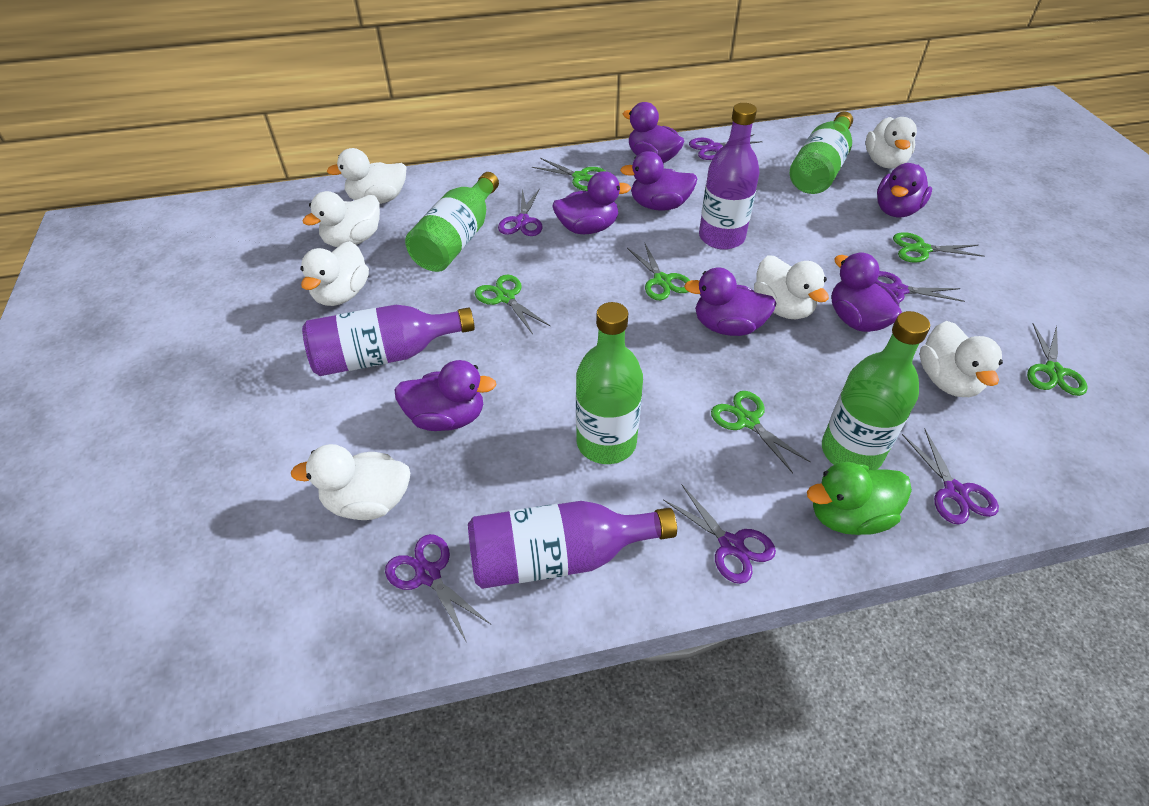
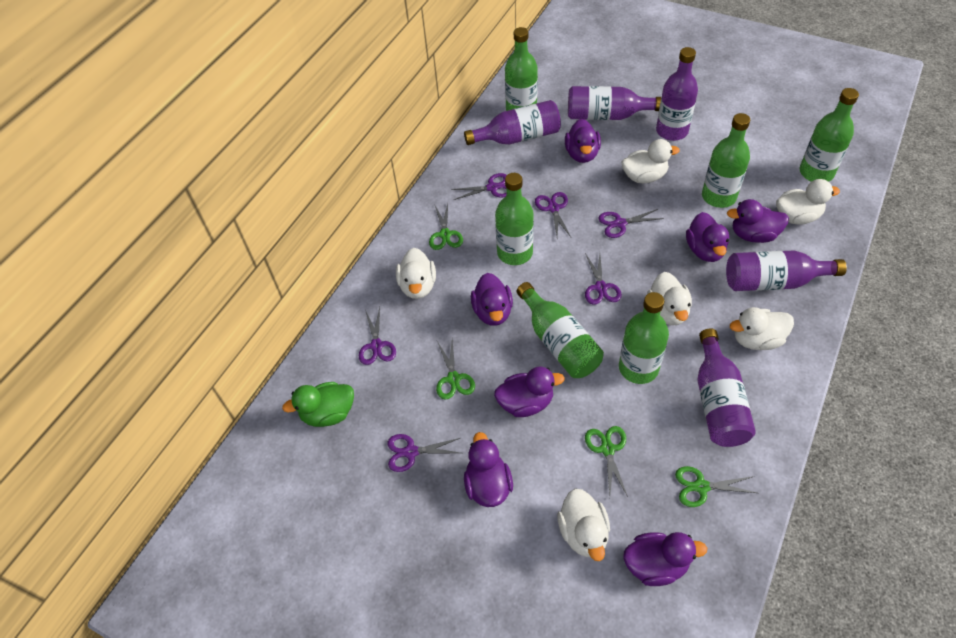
green bottle: 4 -> 6
green scissors: 6 -> 4
purple bottle: 3 -> 5
white duck: 7 -> 6

